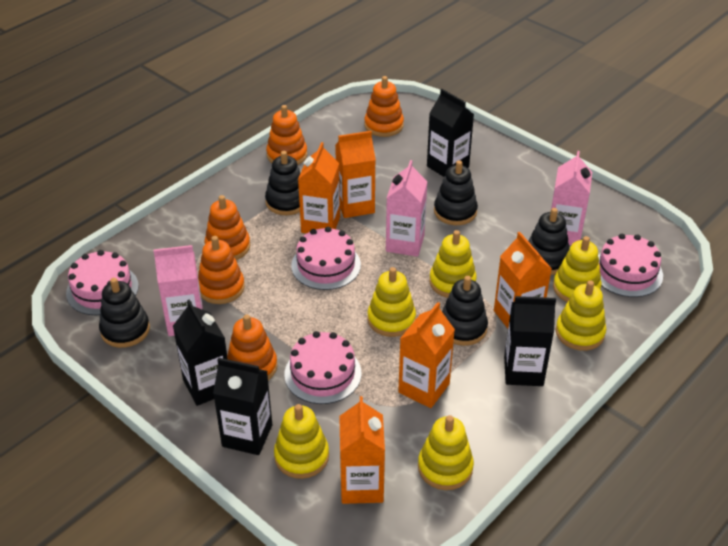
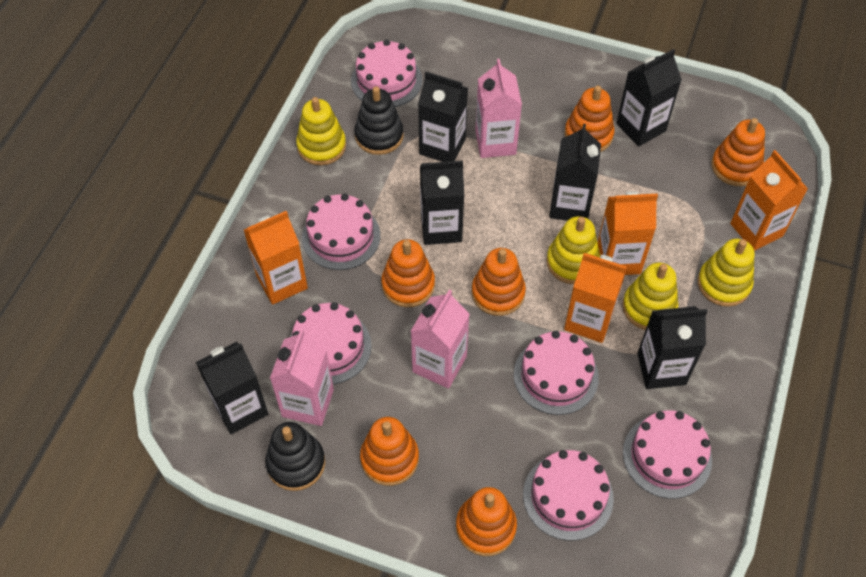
black carton: 4 -> 6
black stacking toy: 5 -> 2
orange carton: 5 -> 4
orange stacking toy: 5 -> 6
pink cake: 4 -> 6
yellow stacking toy: 6 -> 4

